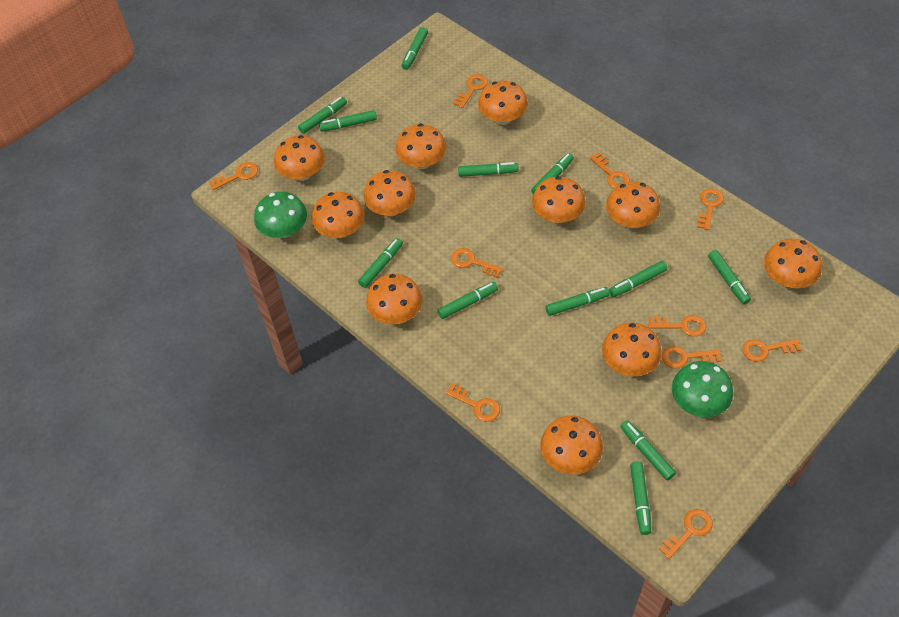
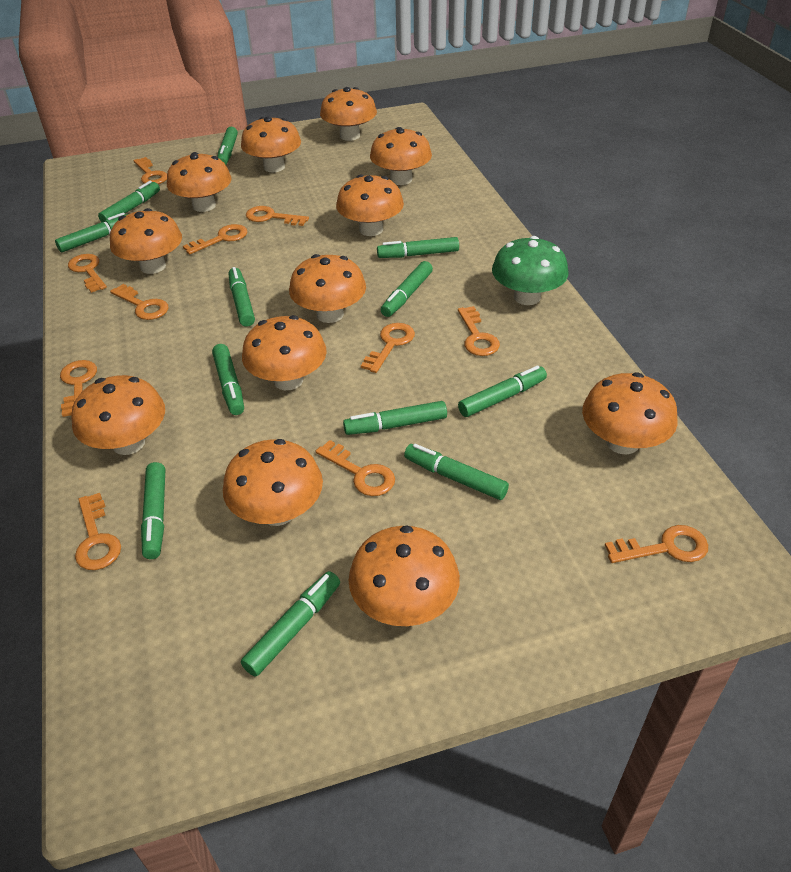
green mushroom: 2 -> 1
orange key: 10 -> 11
orange mushroom: 11 -> 12

